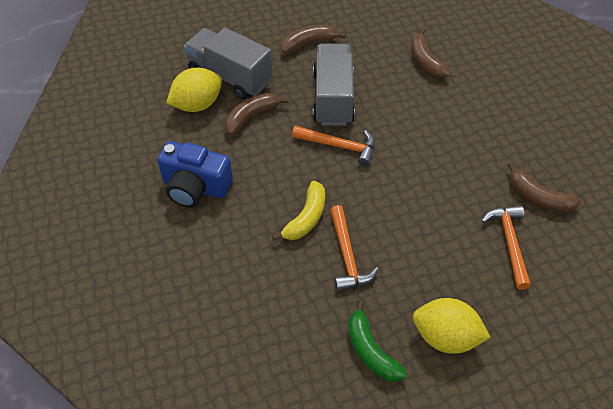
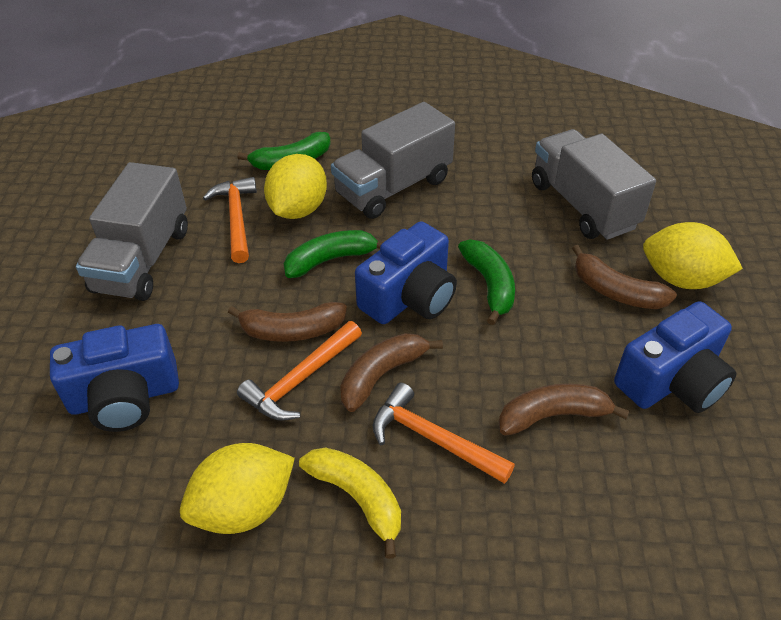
blue camera: 1 -> 3
green banana: 1 -> 3
grey truck: 2 -> 3
yellow lemon: 2 -> 3

